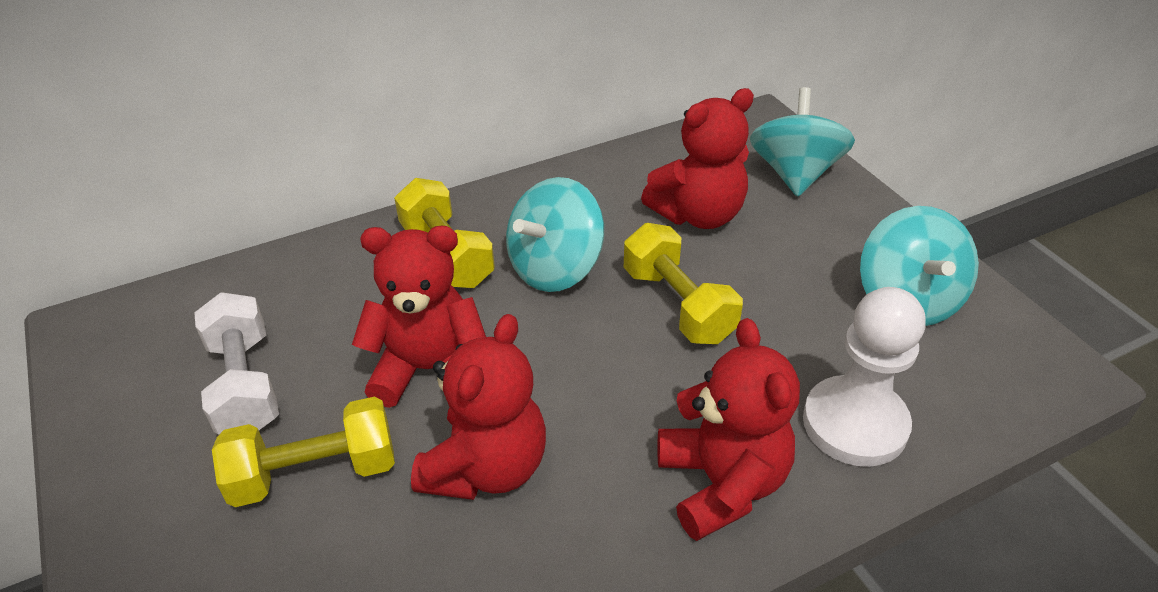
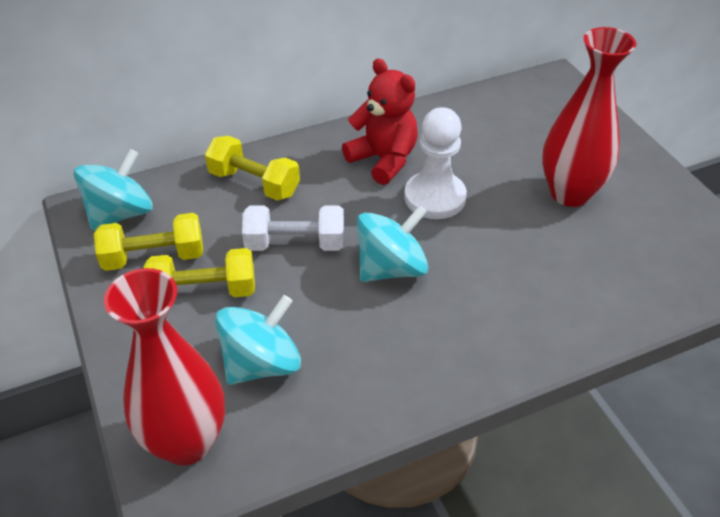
red teddy bear: 4 -> 1
red vase: 0 -> 2

